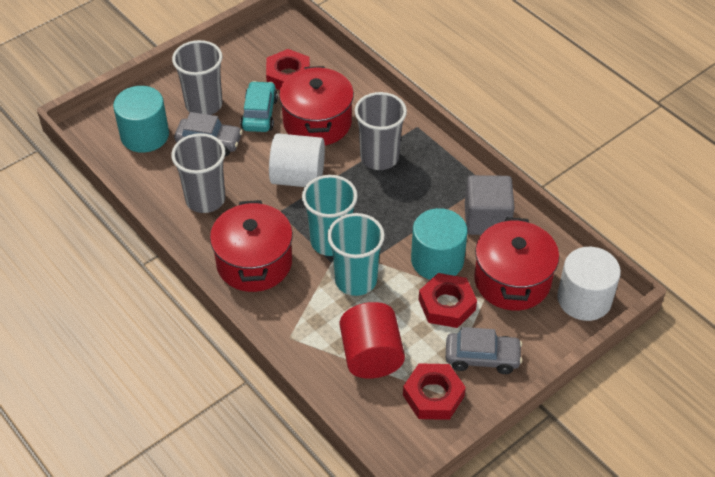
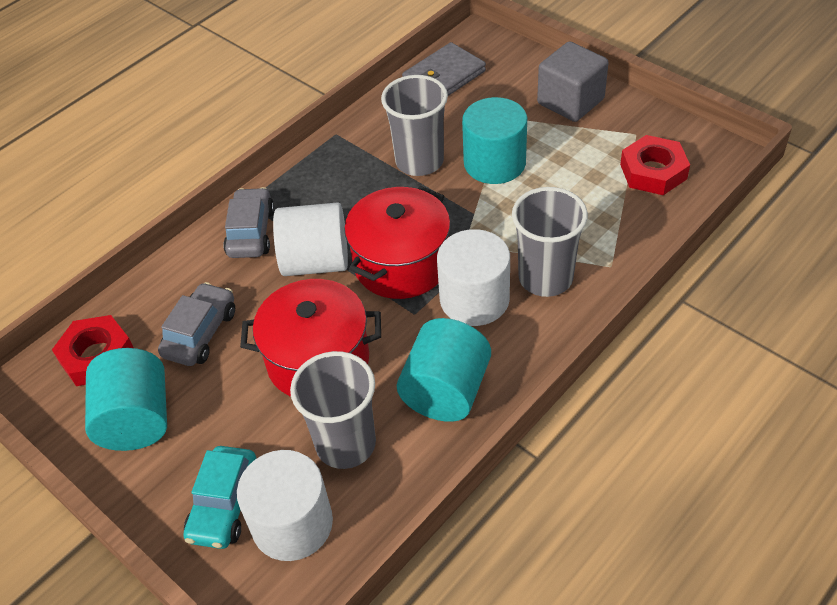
grey wallet: 0 -> 1
red cylinder: 1 -> 0
red nut: 3 -> 2
red pot: 3 -> 2
turquoise cup: 2 -> 0
turquoise cylinder: 2 -> 3
white cylinder: 2 -> 3

